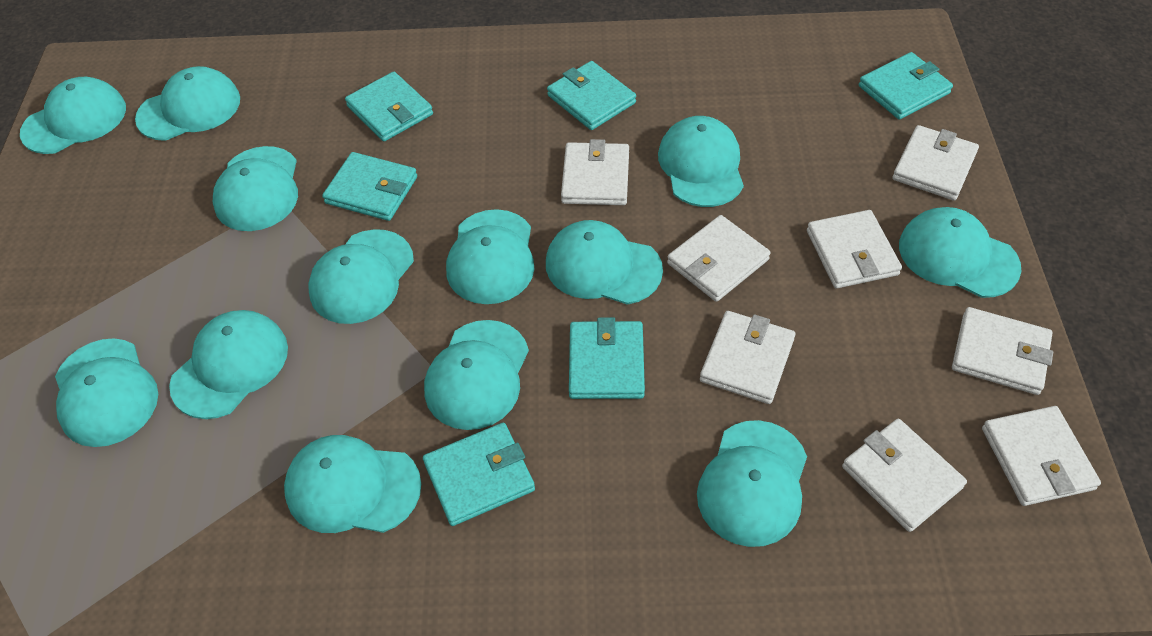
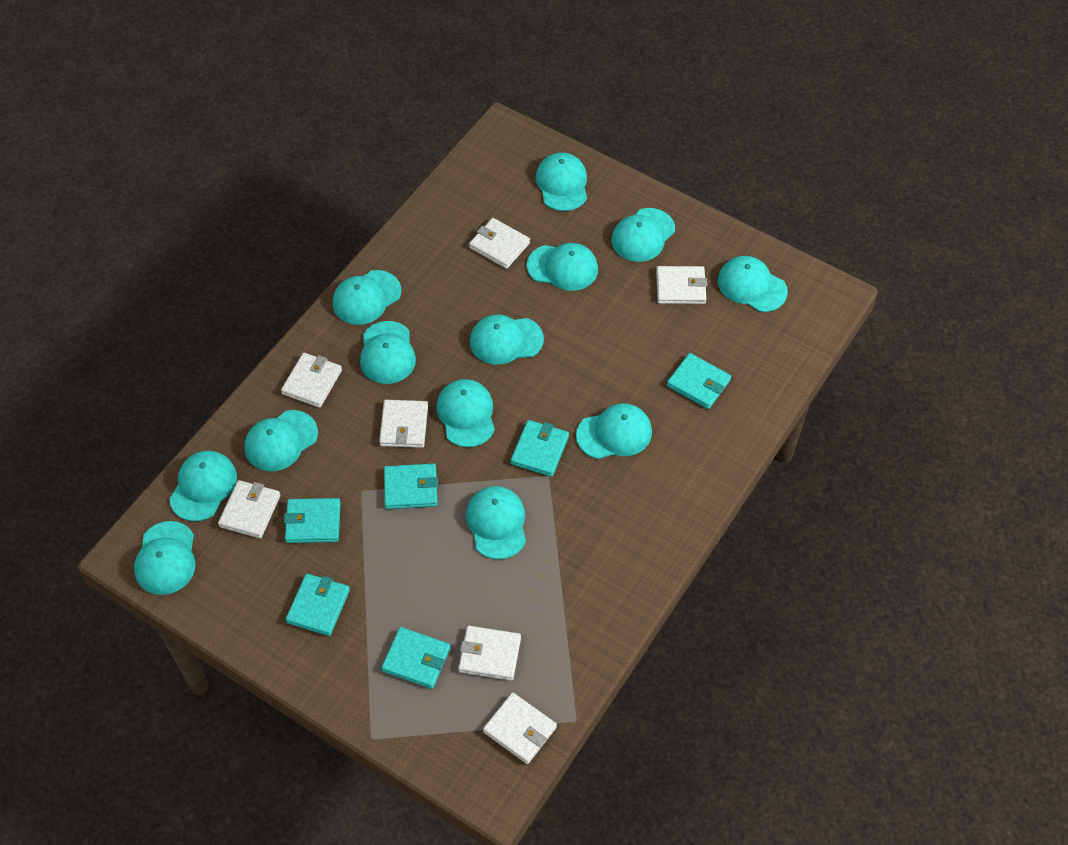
white wallet: 8 -> 7

